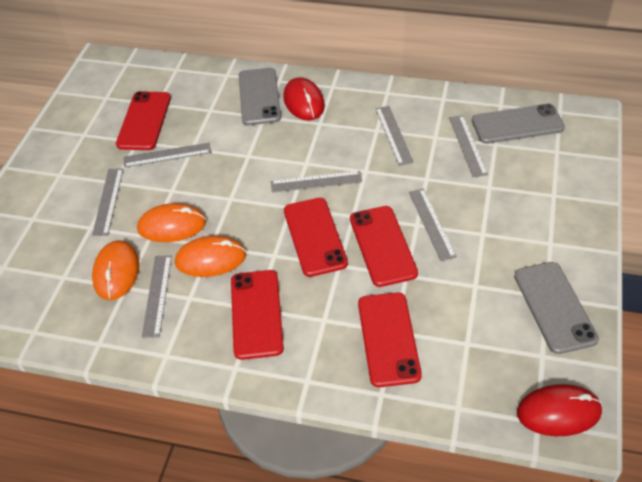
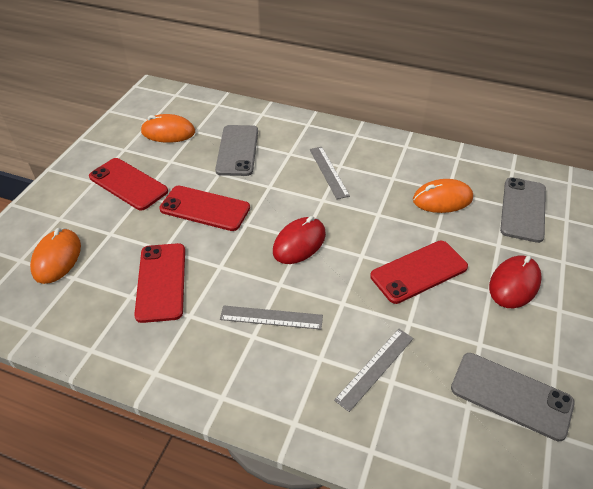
grey ruler: 7 -> 3
red phone: 5 -> 4

